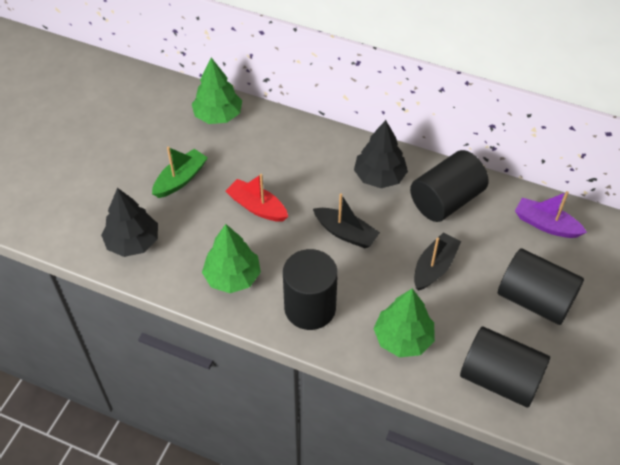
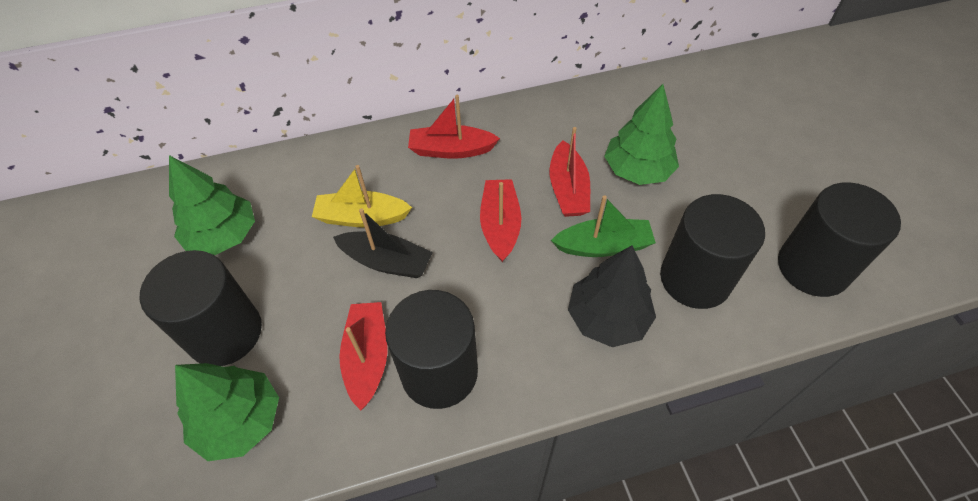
black boat: 2 -> 1
black tree: 2 -> 1
purple boat: 1 -> 0
red boat: 1 -> 4
yellow boat: 0 -> 1

